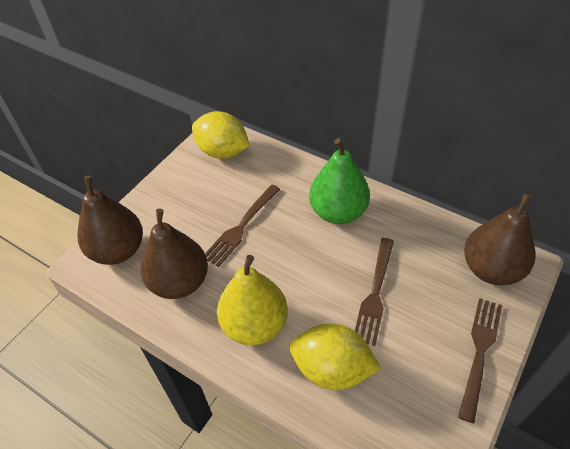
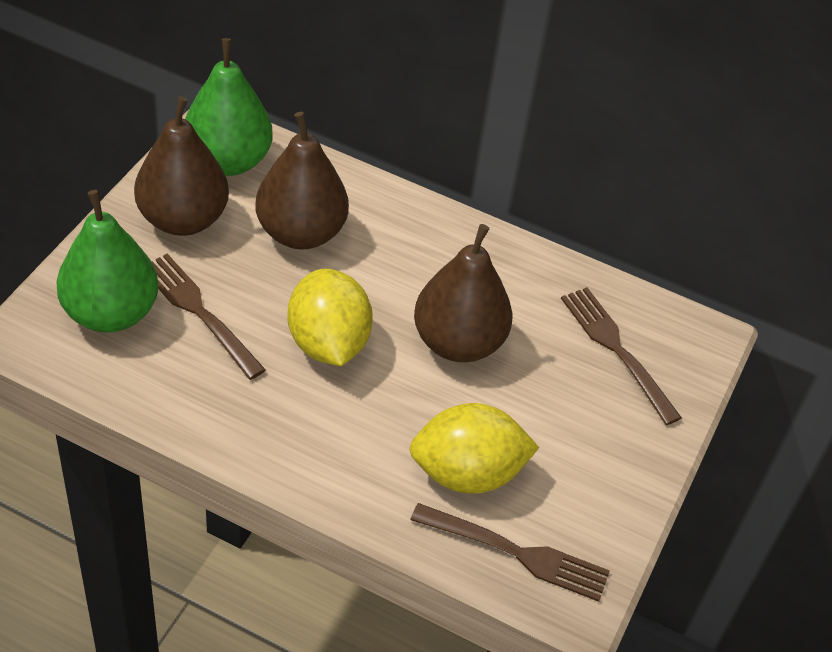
green pear: 1 -> 2
yellow pear: 1 -> 0

